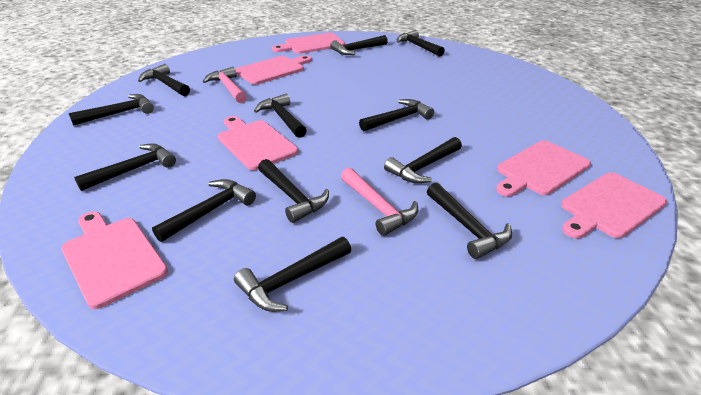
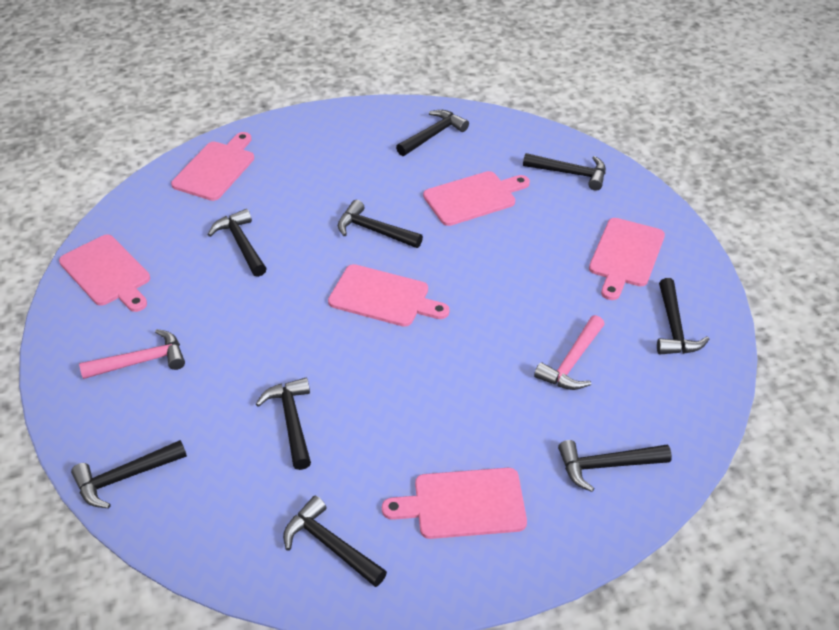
black hammer: 12 -> 9

